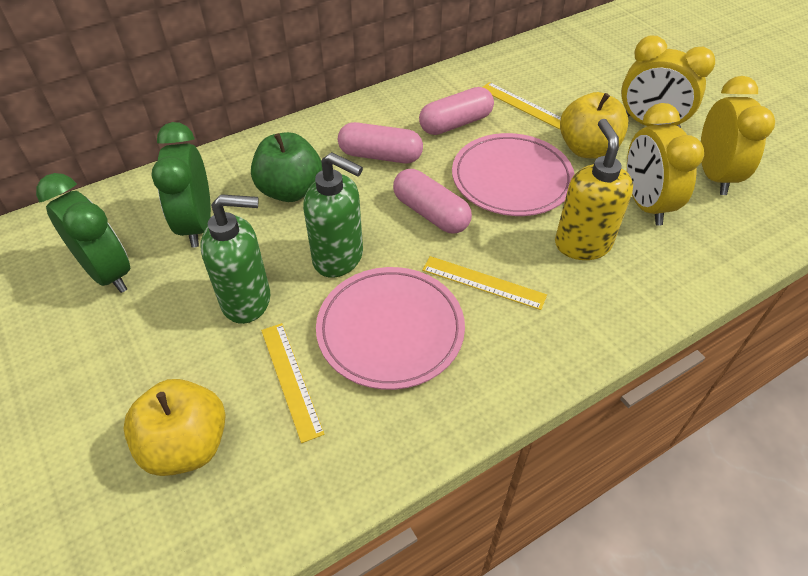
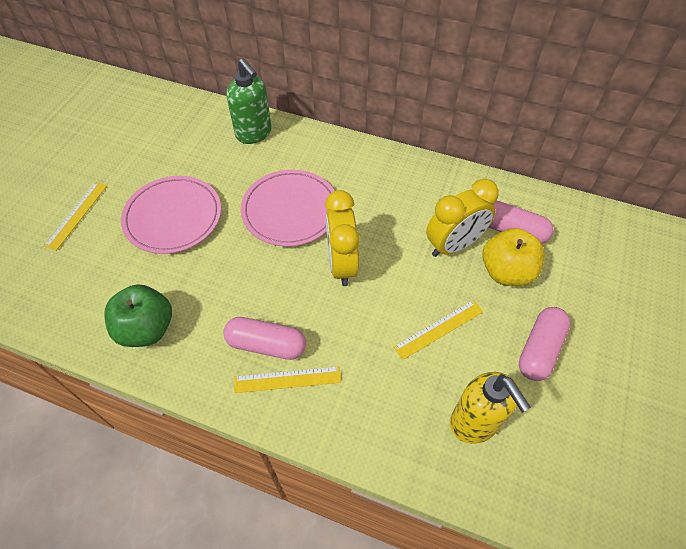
green clock: 2 -> 0
green soap dispenser: 2 -> 1
yellow apple: 2 -> 1
yellow clock: 3 -> 2

